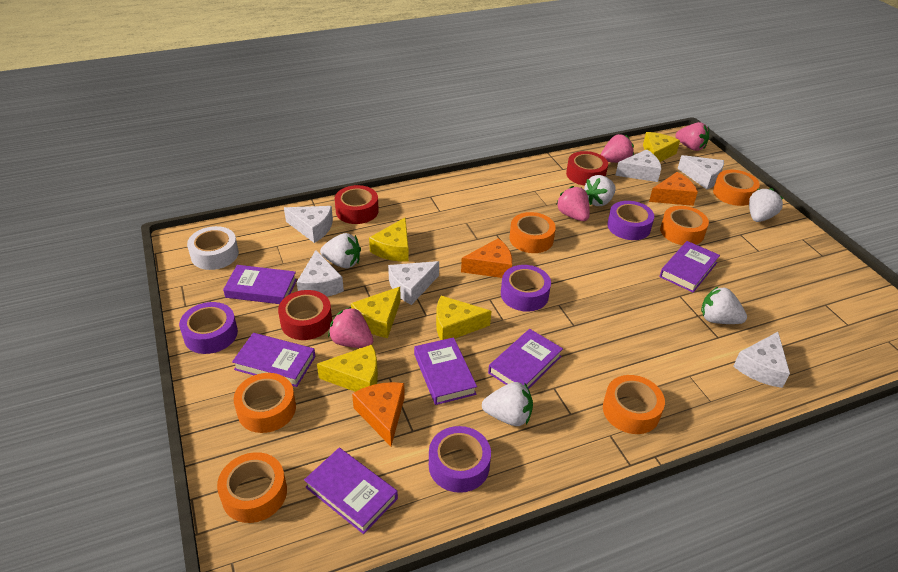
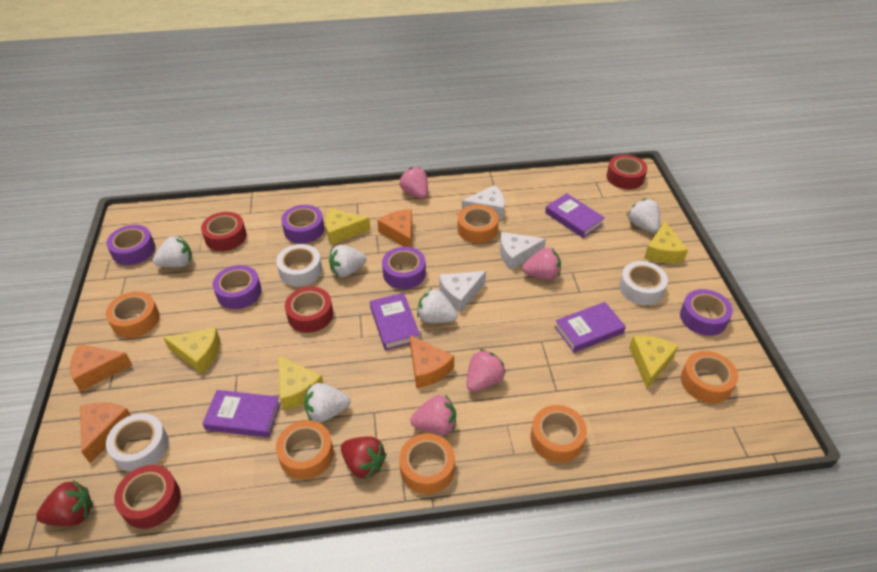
orange cheese: 3 -> 4
purple book: 6 -> 4
purple tape: 4 -> 5
red strawberry: 0 -> 2
red tape: 3 -> 4
white cheese: 6 -> 3
white tape: 1 -> 3

